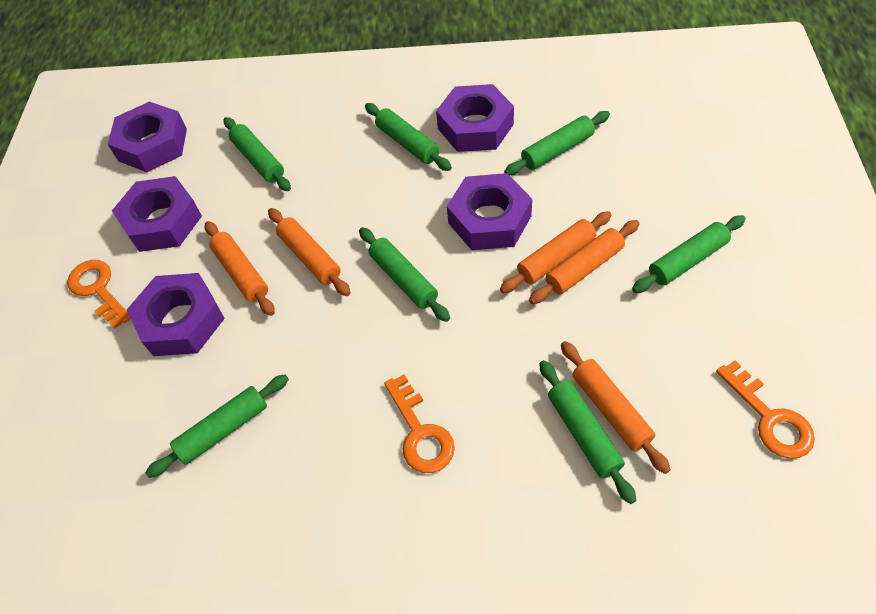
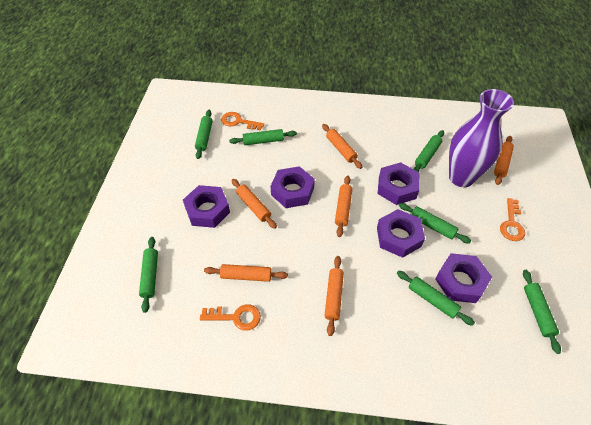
orange rolling pin: 5 -> 6
purple vase: 0 -> 1

